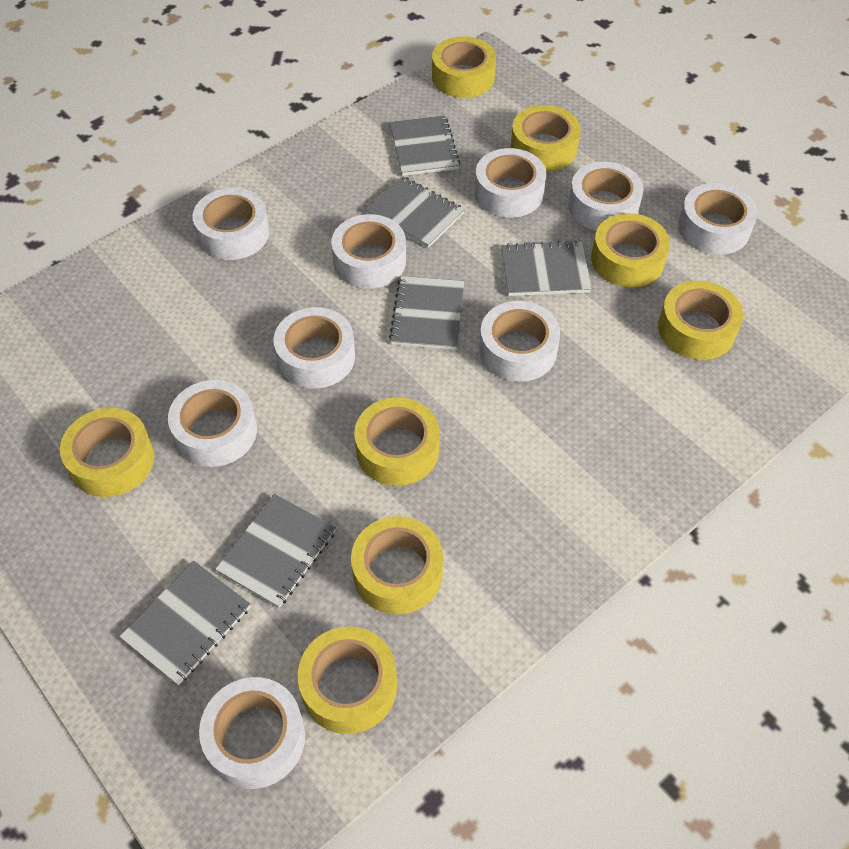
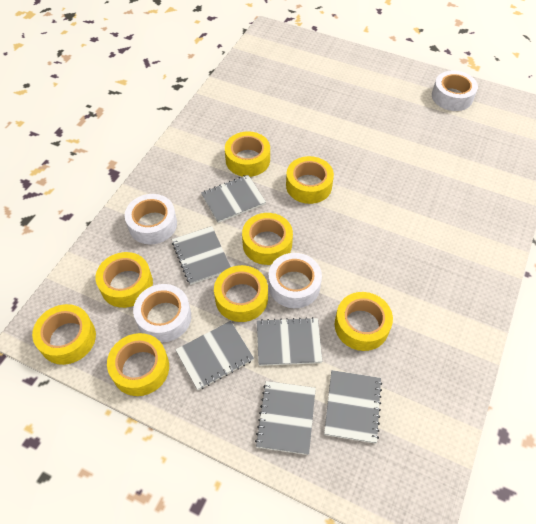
white tape: 9 -> 4

